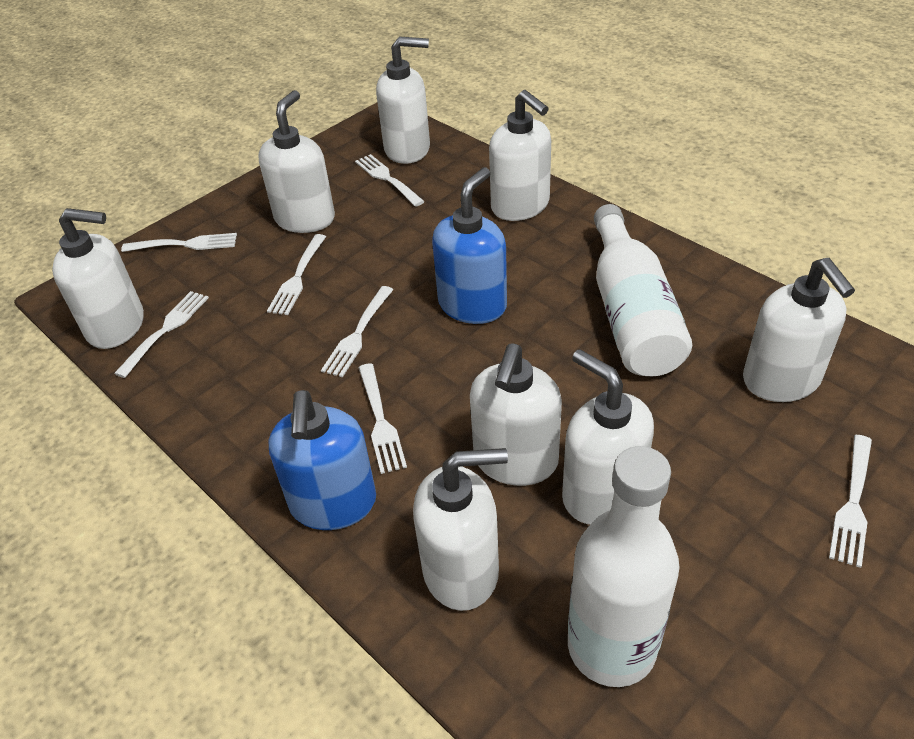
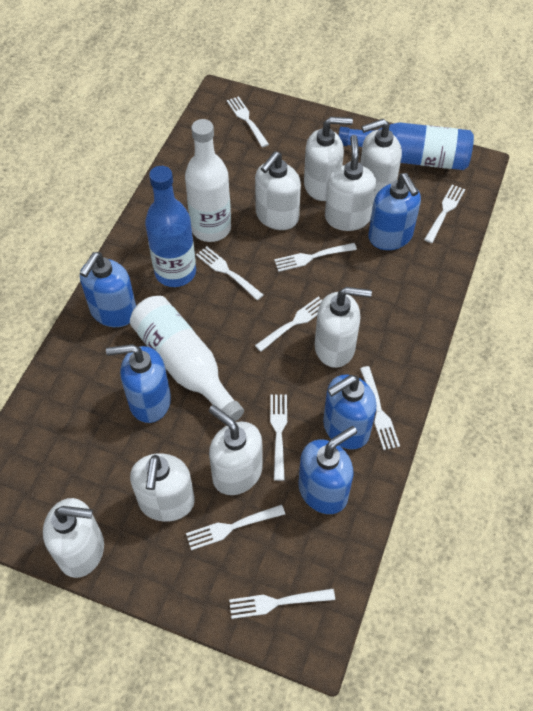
blue bottle: 0 -> 2
blue soap dispenser: 2 -> 5
white fork: 7 -> 9

